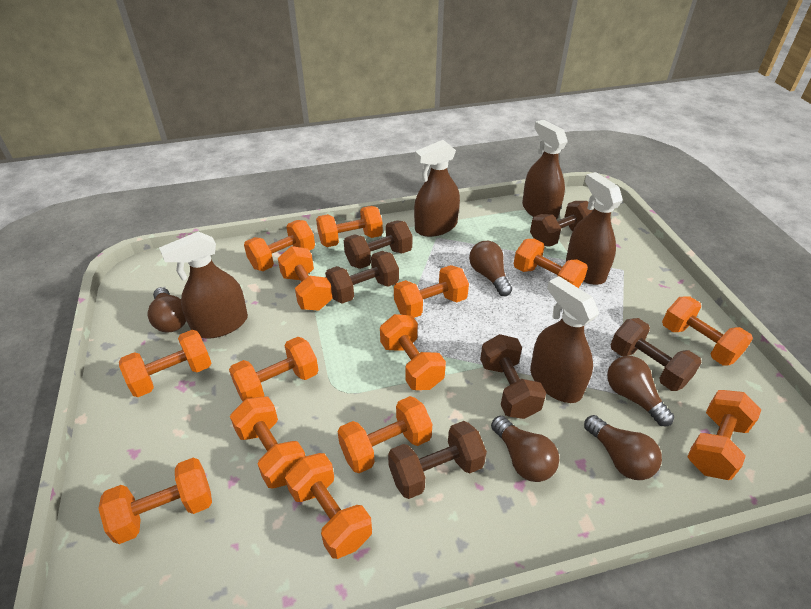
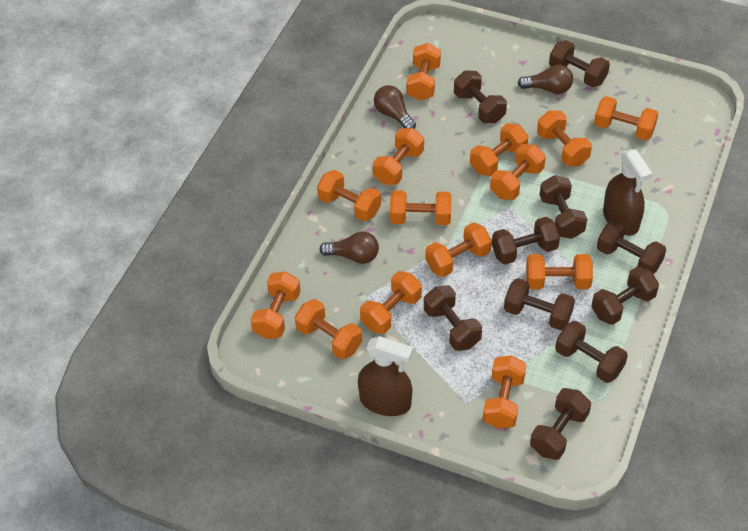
brown dumbbell: 6 -> 10
brown light bulb: 5 -> 3
brown spray bottle: 5 -> 2

